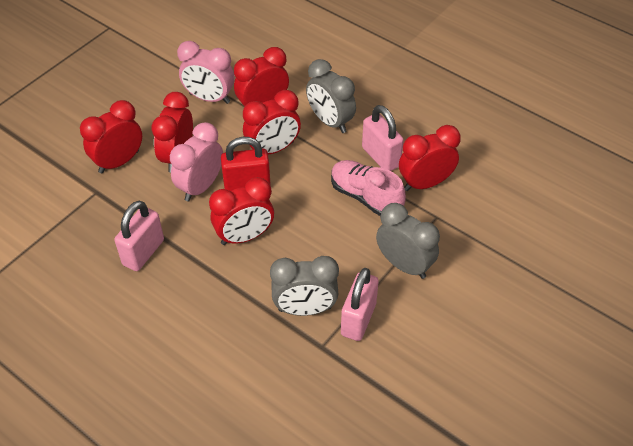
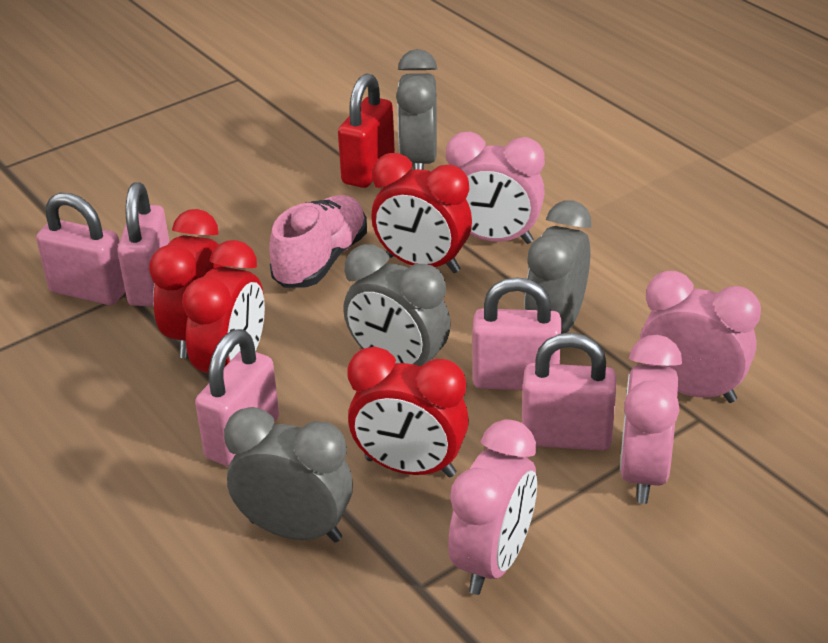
grey clock: 3 -> 4
pink clock: 2 -> 4
pink padlock: 3 -> 5
red clock: 6 -> 4

